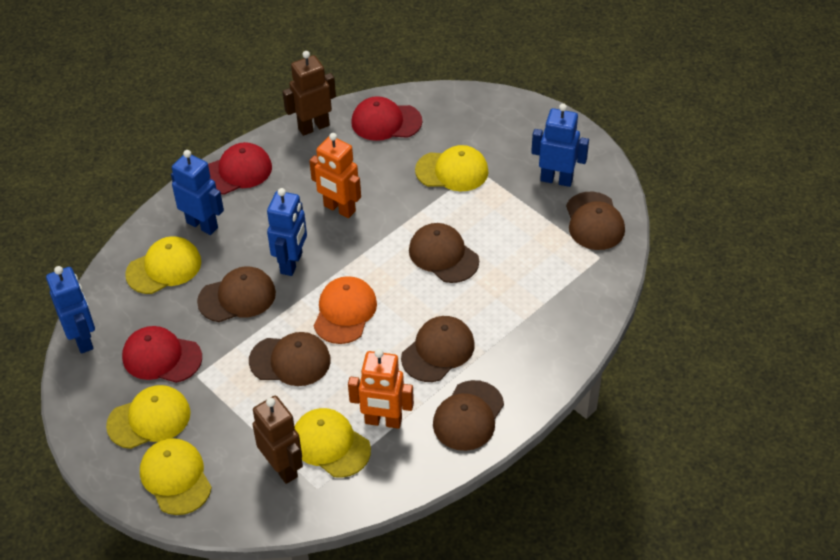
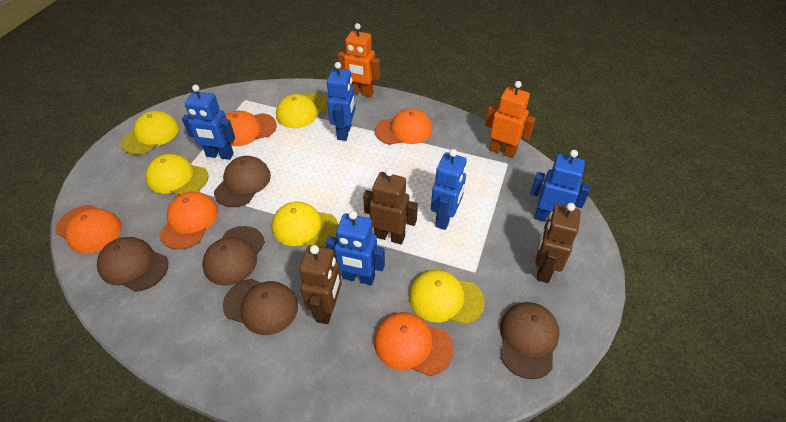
blue robot: 4 -> 5
brown cap: 6 -> 5
brown robot: 2 -> 3
orange cap: 1 -> 5
red cap: 3 -> 0

